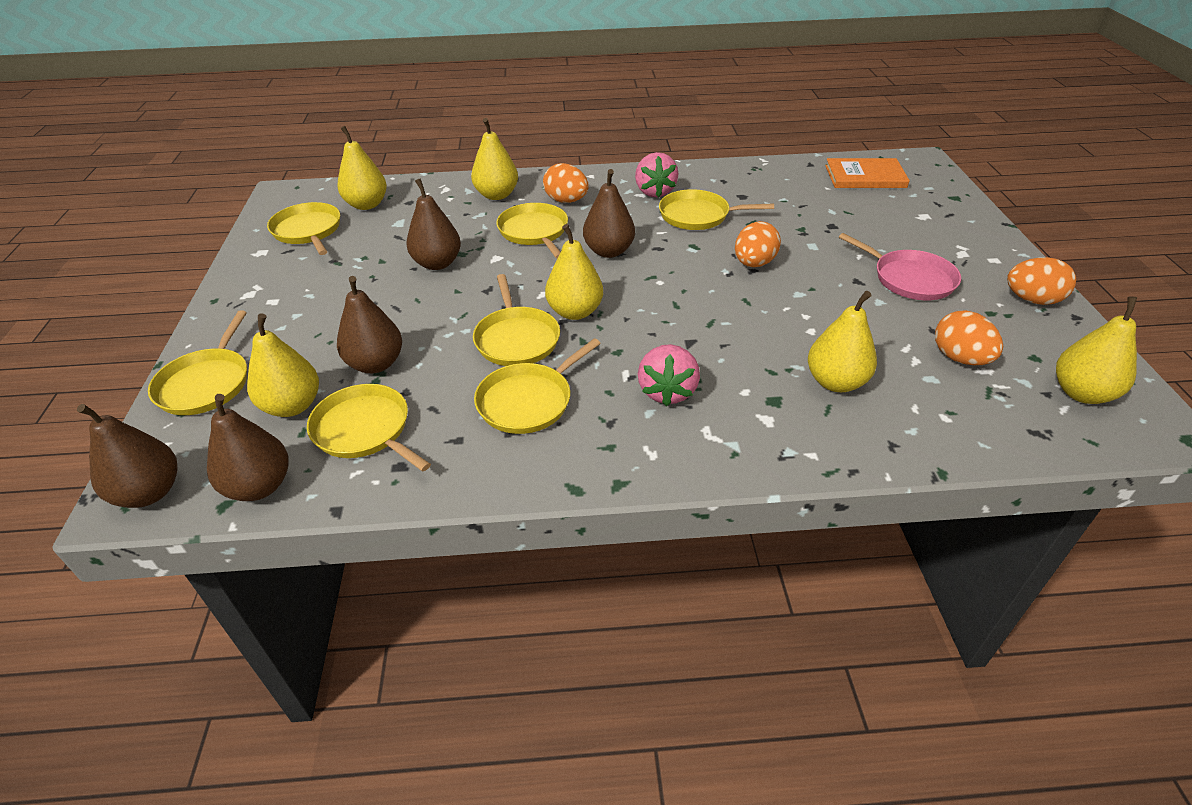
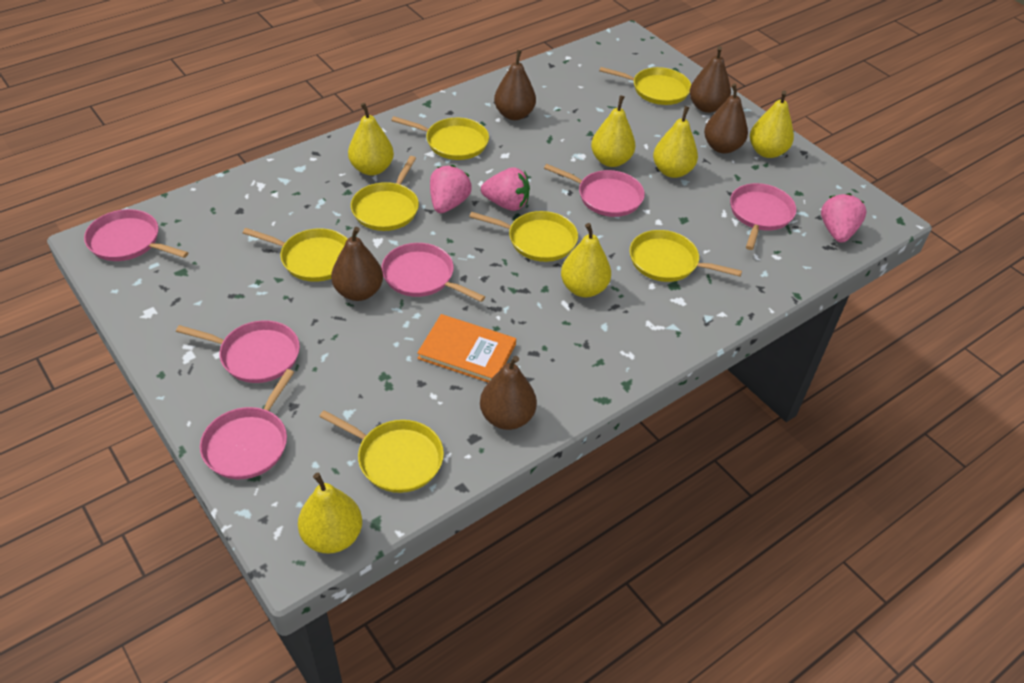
orange egg: 4 -> 0
pink pan: 1 -> 6
pink strawberry: 2 -> 3

